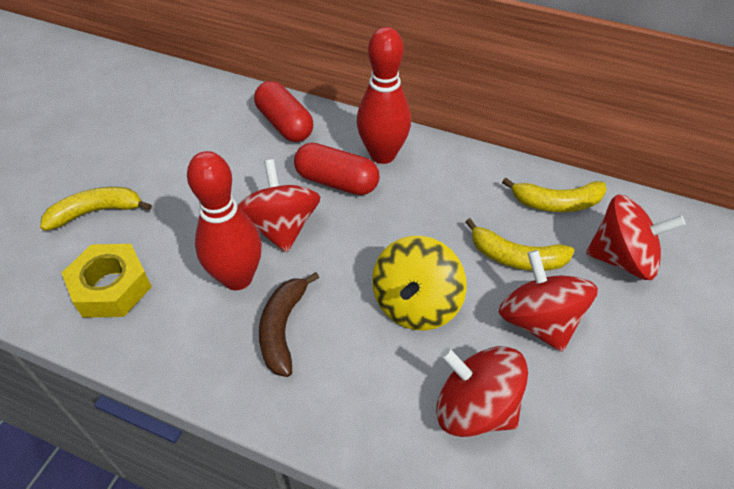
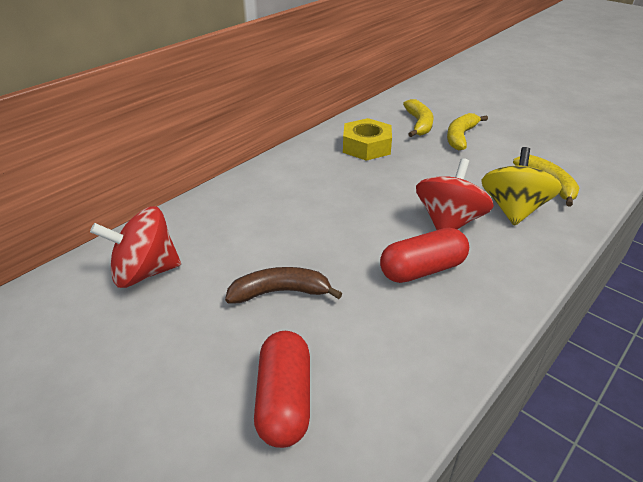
red bowling pin: 2 -> 0
red spinning top: 4 -> 2

